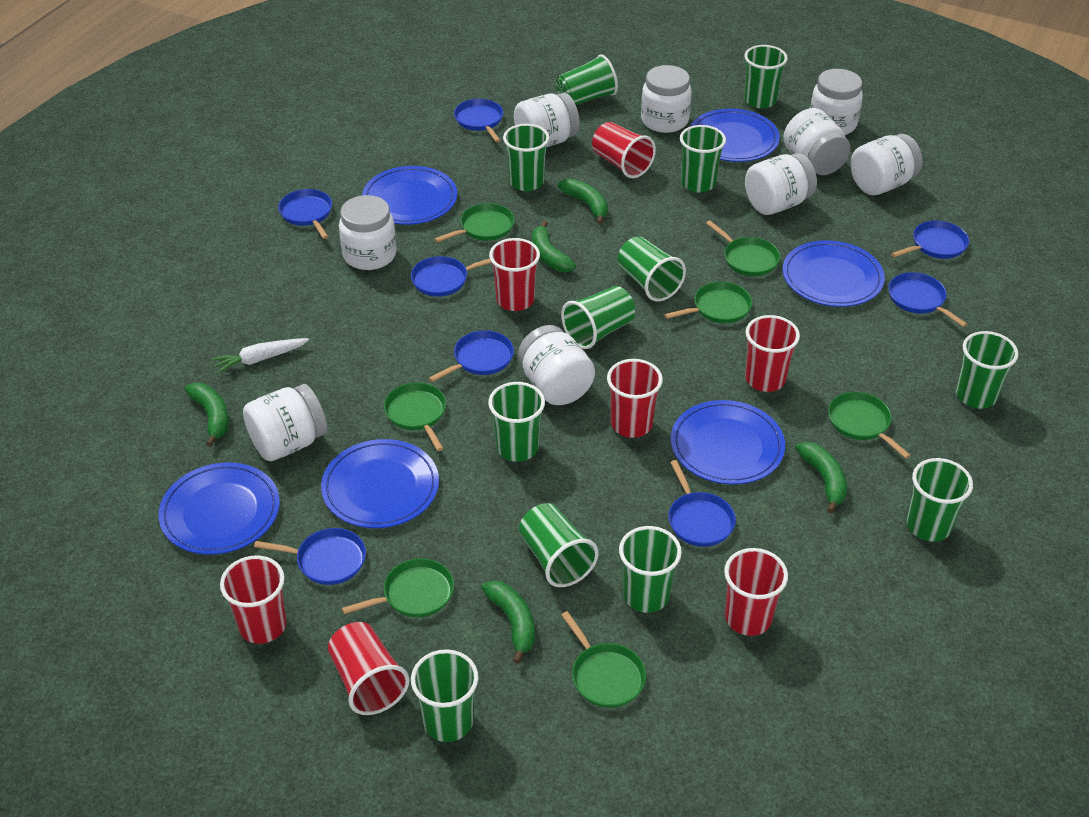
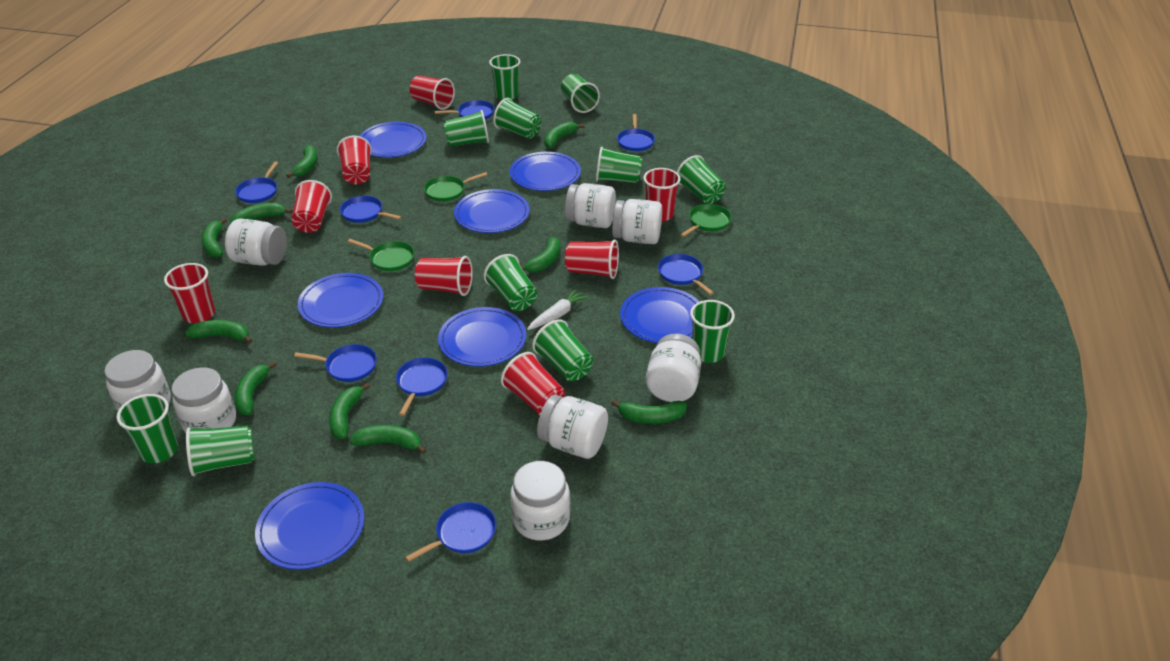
blue plate: 6 -> 7
green banana: 5 -> 10
green cup: 12 -> 11
green pan: 7 -> 3
red cup: 7 -> 8
white jar: 9 -> 8

